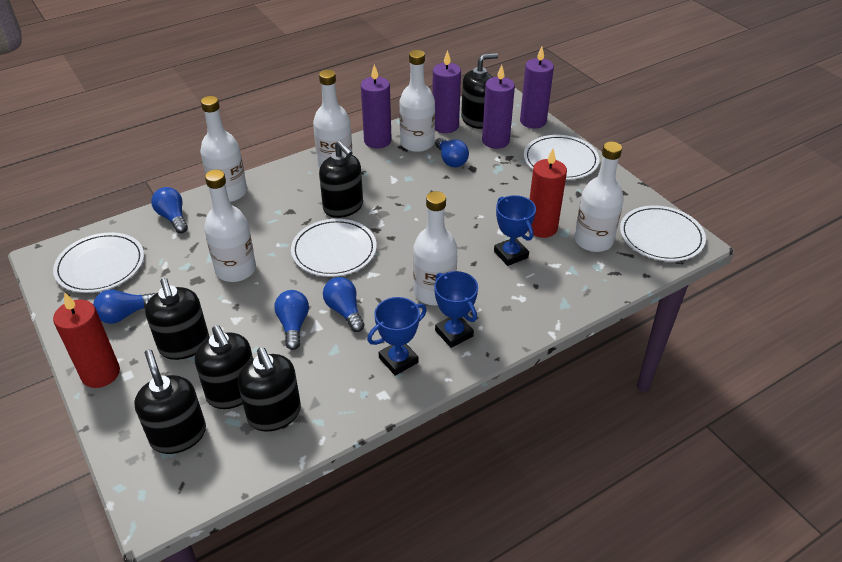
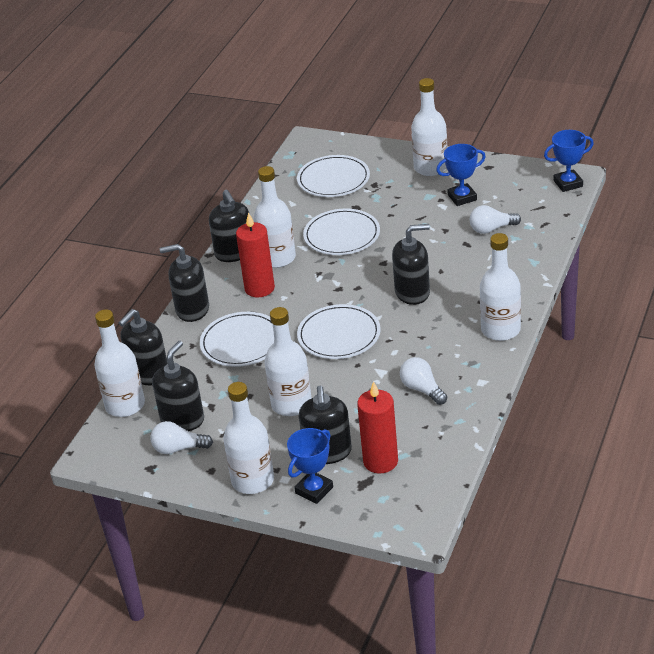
blue light bulb: 5 -> 0
purple candle: 4 -> 0
white light bulb: 0 -> 3

